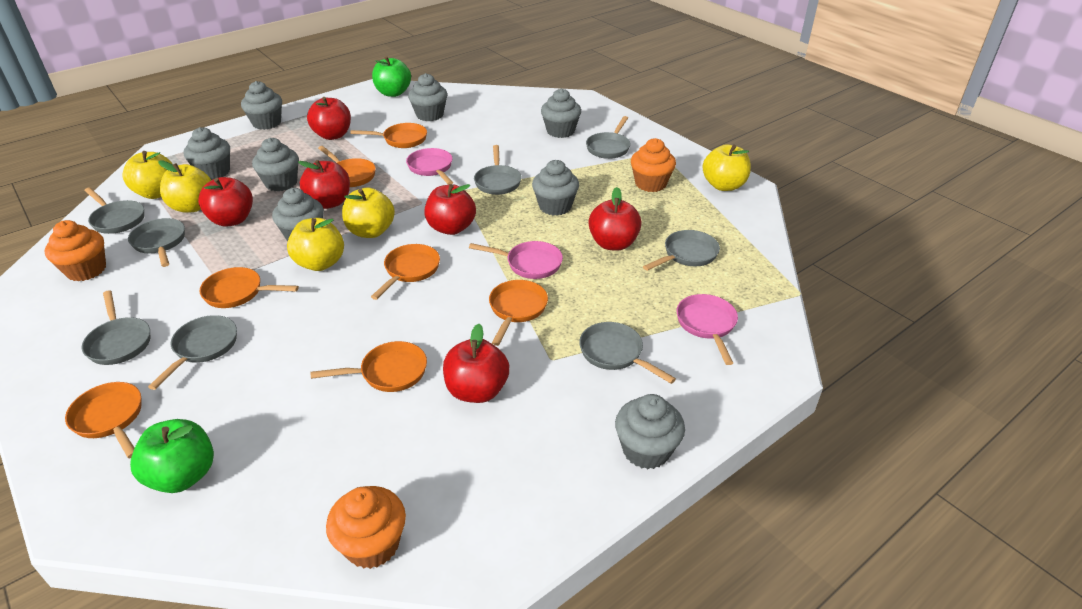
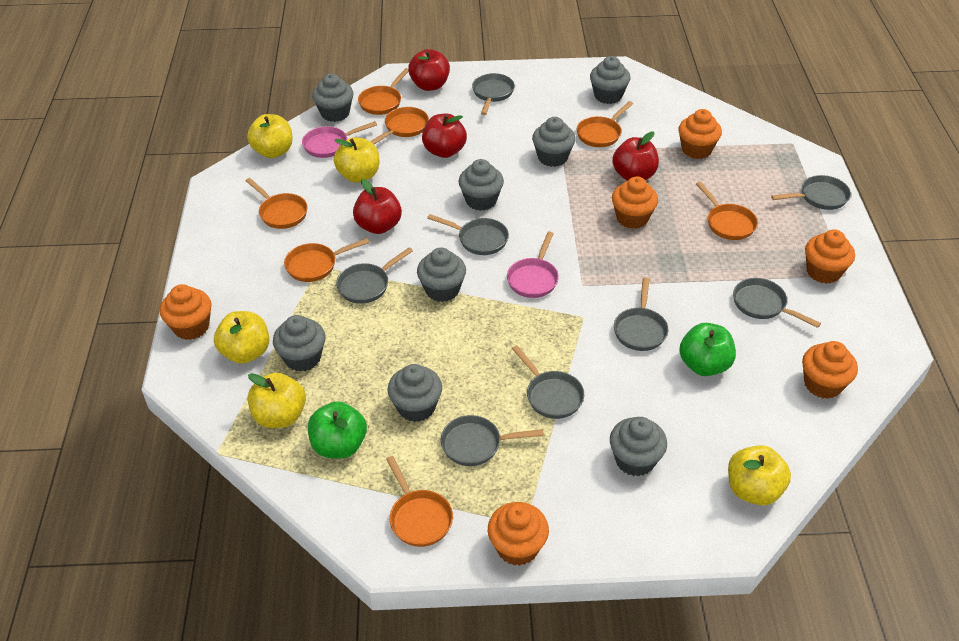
orange cupcake: 3 -> 6
pink pan: 3 -> 2
red apple: 6 -> 4

